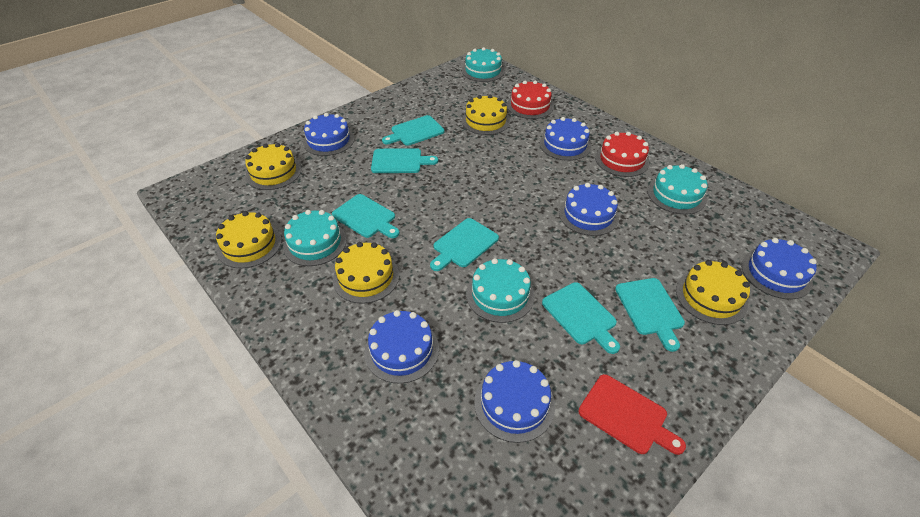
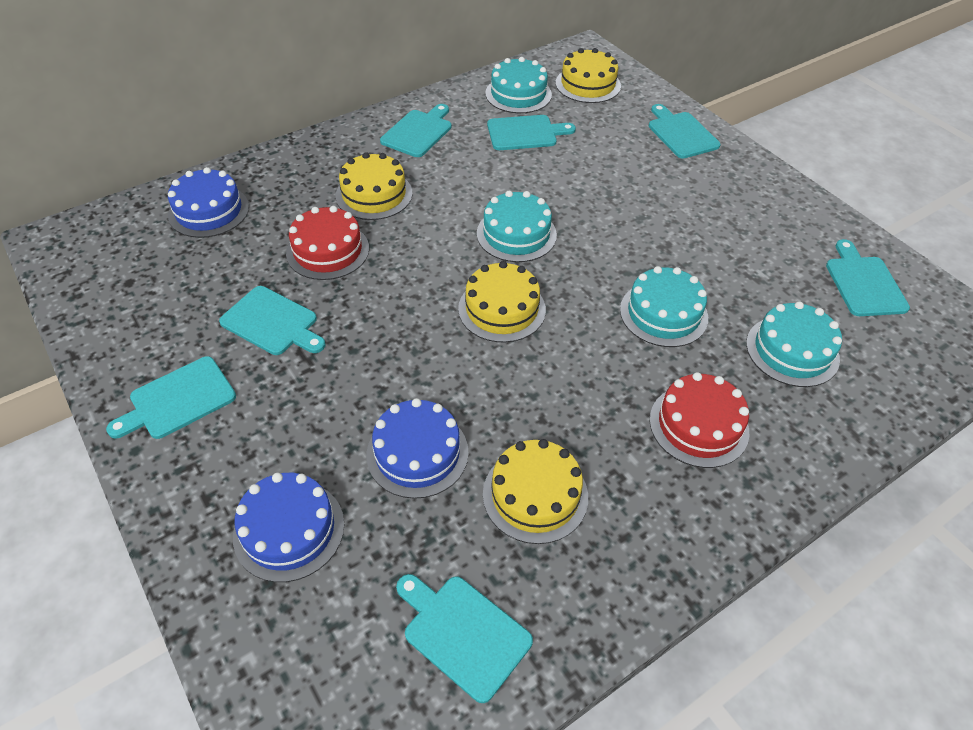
blue cake: 6 -> 3
red cutting board: 1 -> 0
turquoise cutting board: 6 -> 7
yellow cake: 5 -> 4

